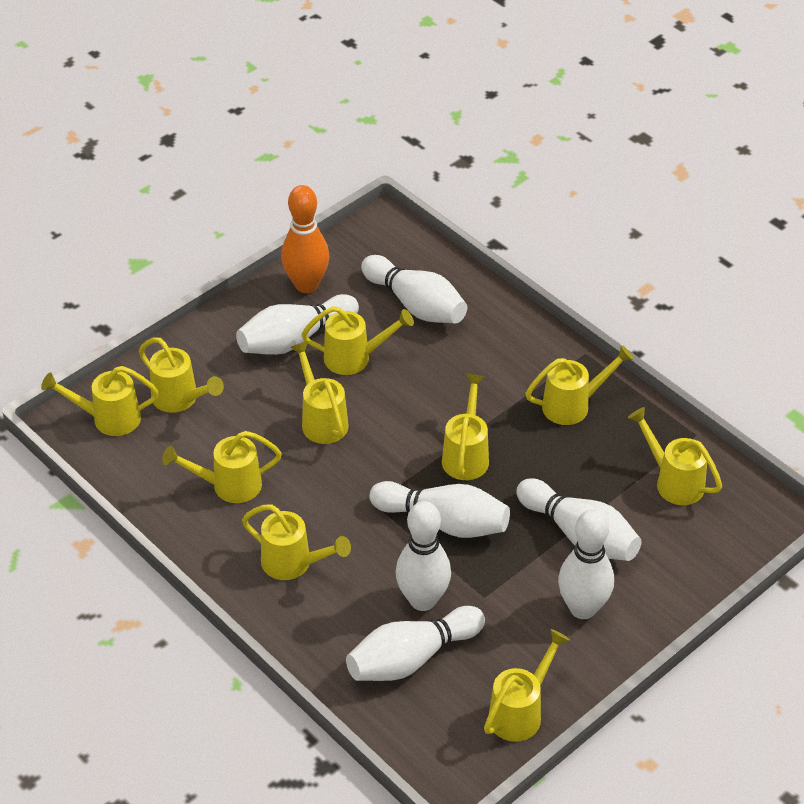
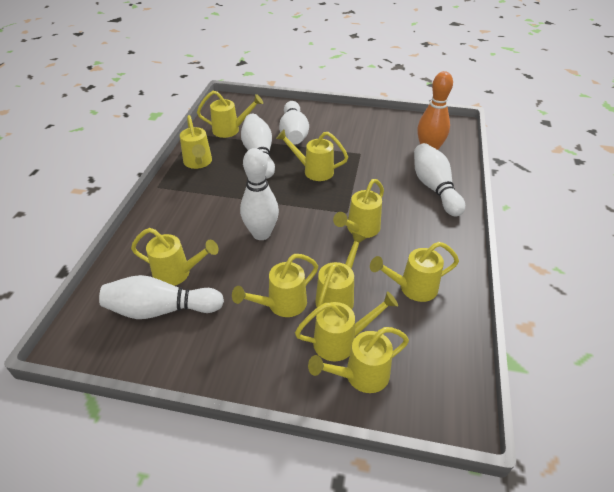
white bowling pin: 7 -> 5

